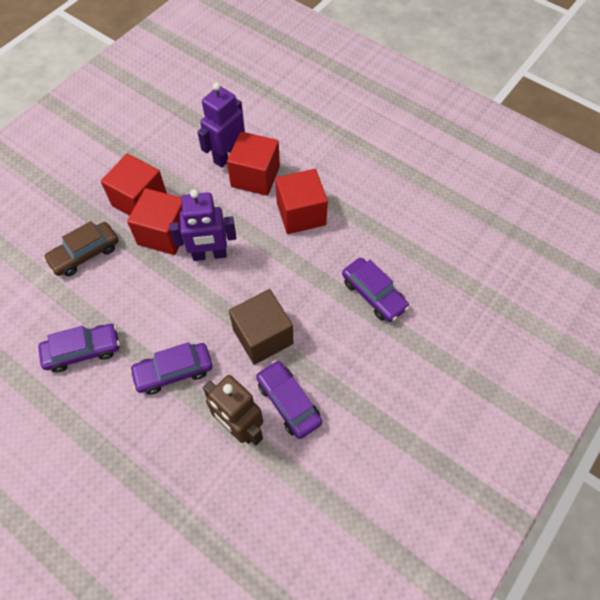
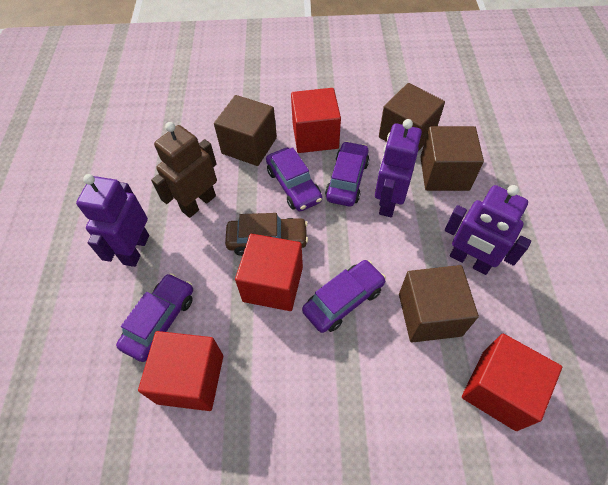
brown cube: 1 -> 4
purple robot: 2 -> 3

